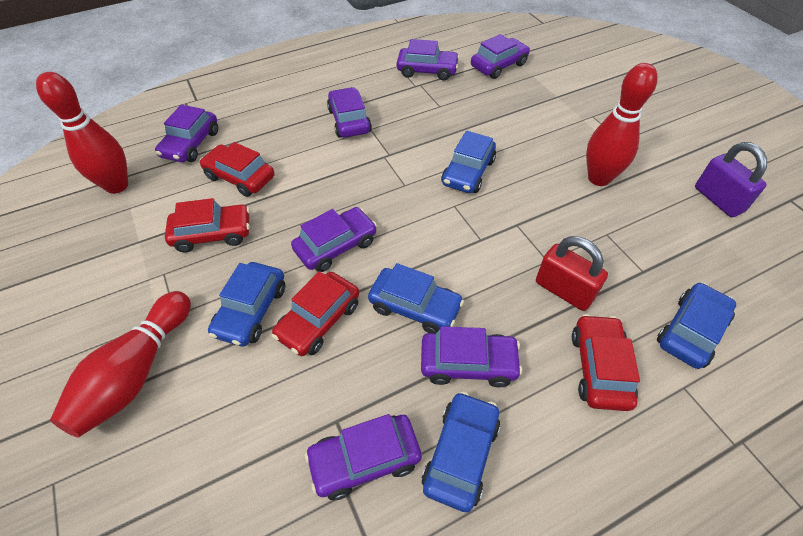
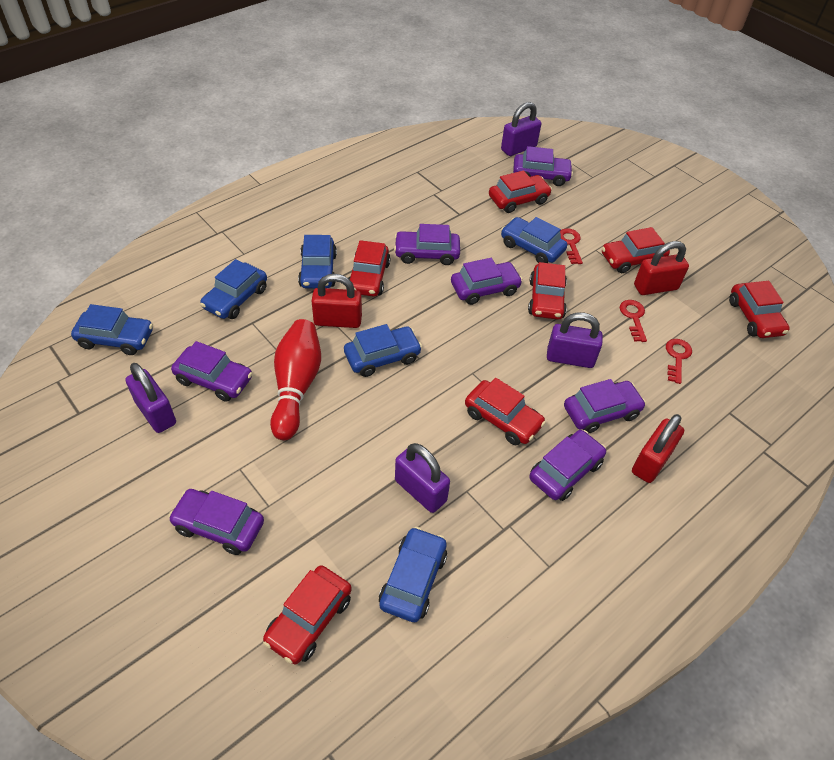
blue car: 5 -> 6
purple padlock: 1 -> 4
red bowling pin: 3 -> 1
red car: 4 -> 7
red key: 0 -> 3
red padlock: 1 -> 3

